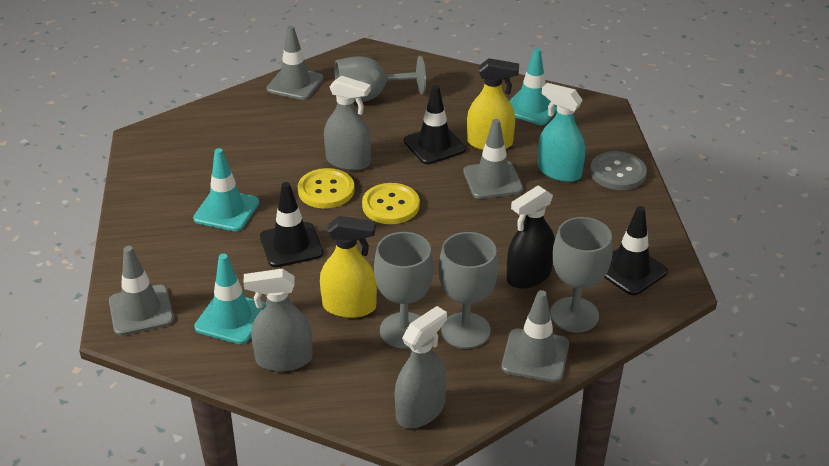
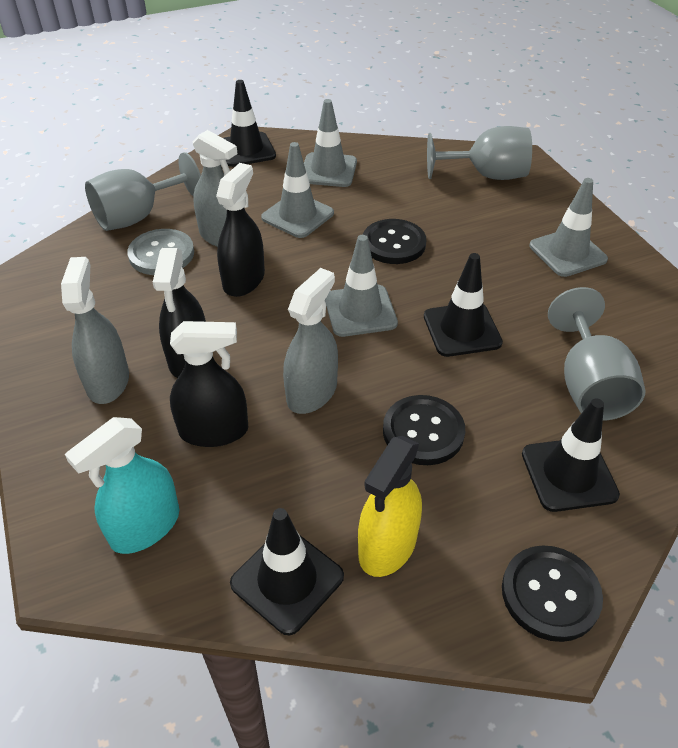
black button: 0 -> 3
black spray bottle: 1 -> 3
black traffic cone: 3 -> 4
grey goblet: 4 -> 3
turquoise traffic cone: 3 -> 0
yellow button: 2 -> 0
yellow spray bottle: 2 -> 1

